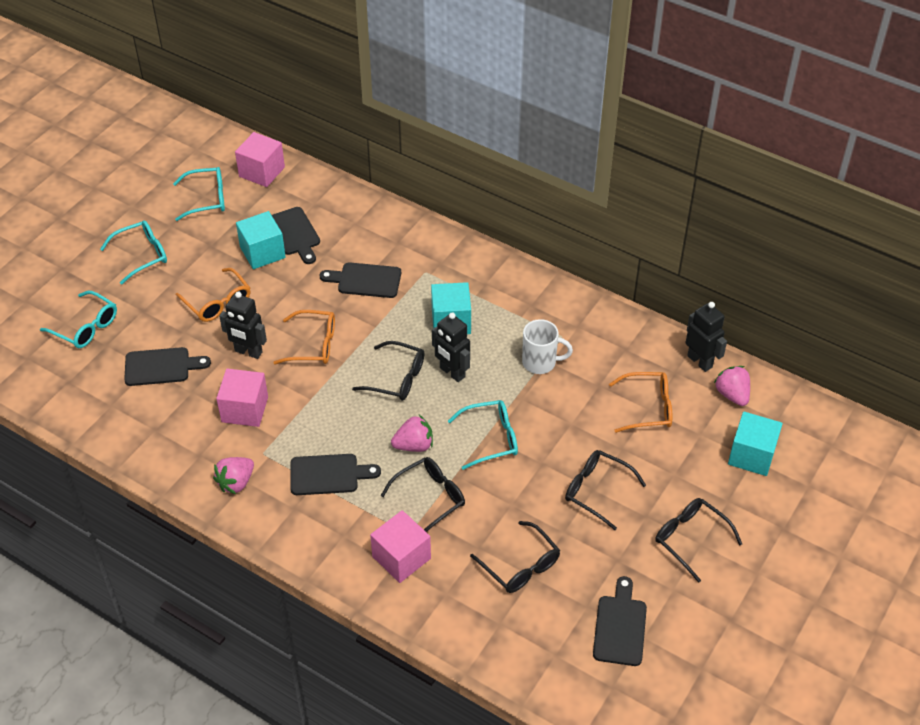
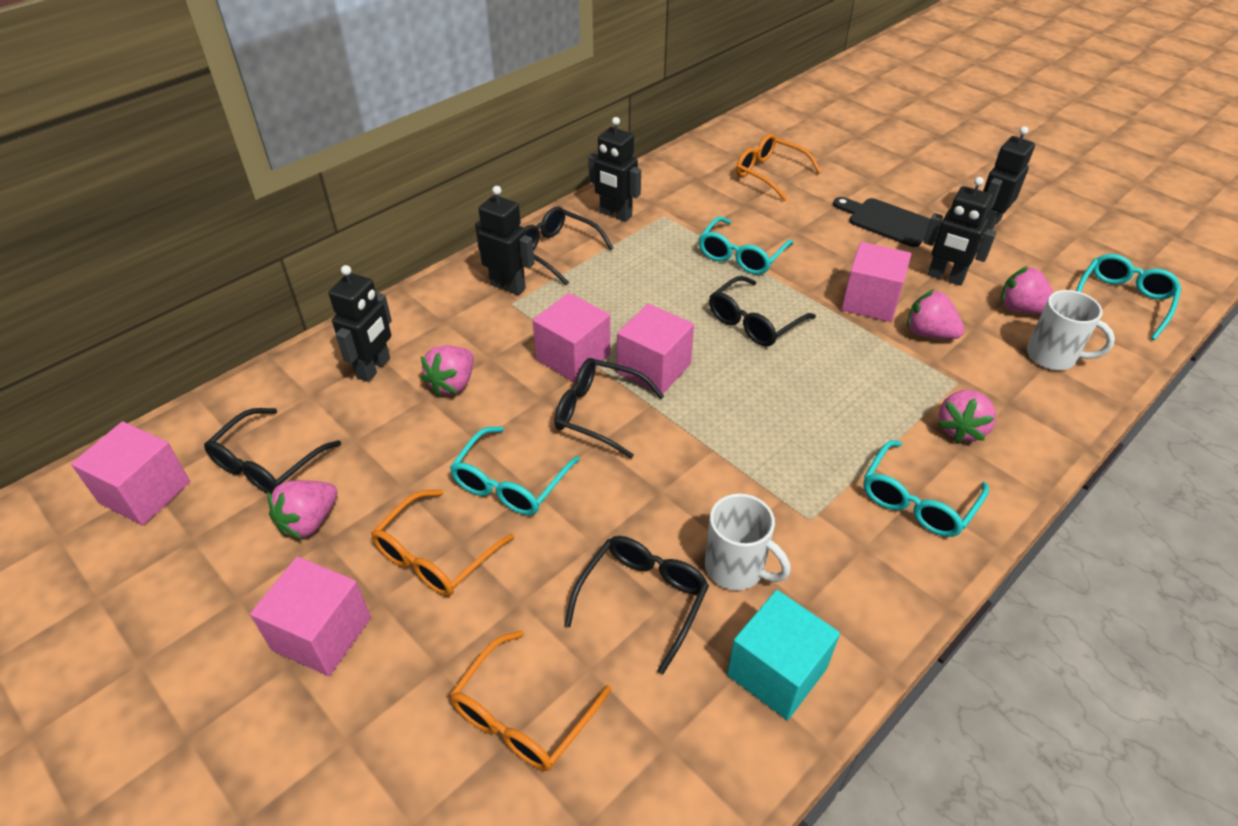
black cutting board: 5 -> 1
black robot: 3 -> 5
pink cube: 3 -> 5
pink strawberry: 3 -> 5
turquoise cube: 3 -> 1
white mug: 1 -> 2

